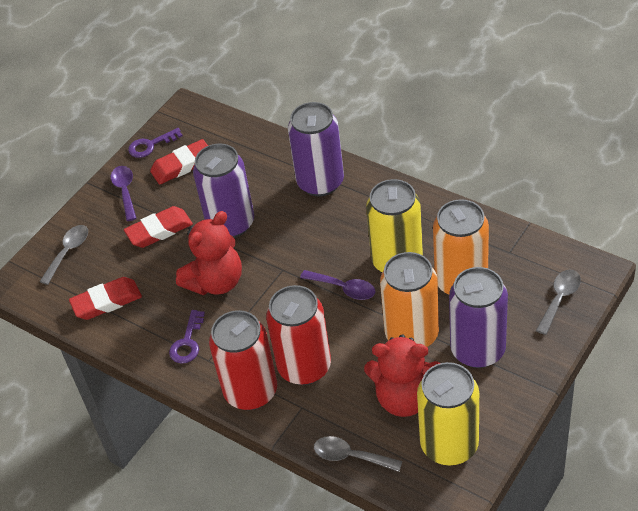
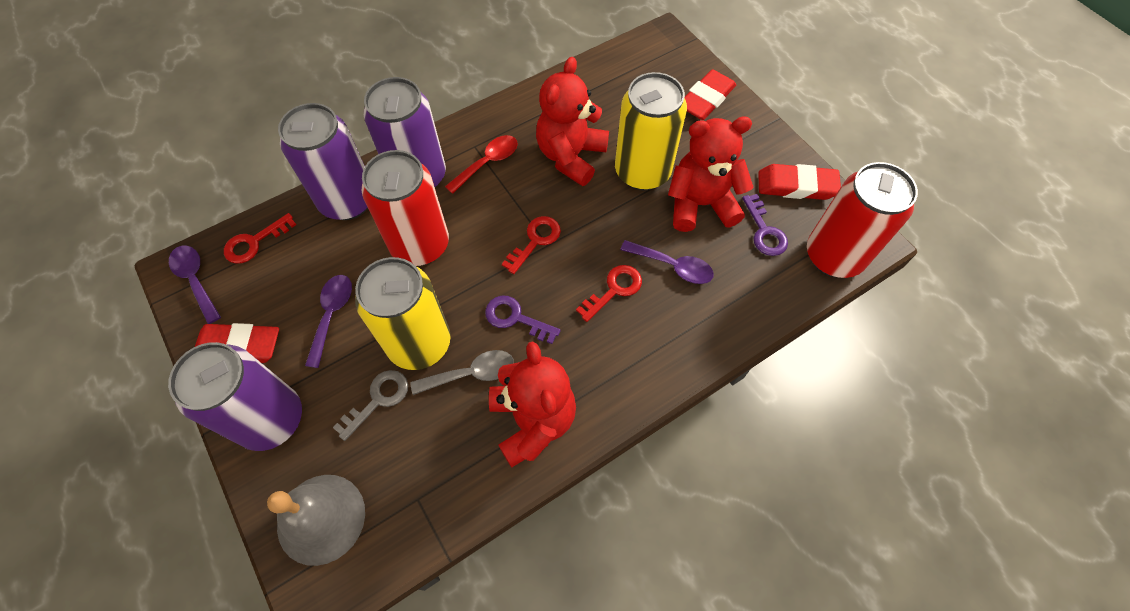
grey bell: 0 -> 1
grey key: 0 -> 1
grey spoon: 3 -> 1
orange can: 2 -> 0
purple spoon: 2 -> 3
red key: 0 -> 3
red spoon: 0 -> 1
red teddy bear: 2 -> 3

